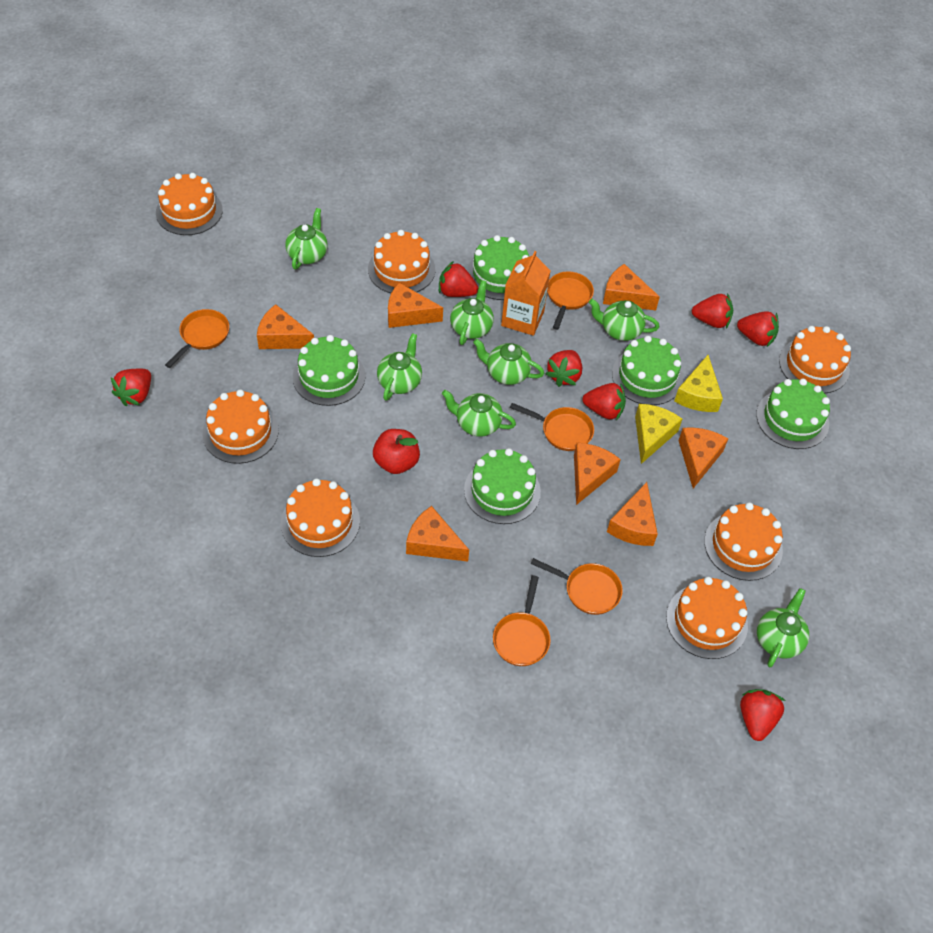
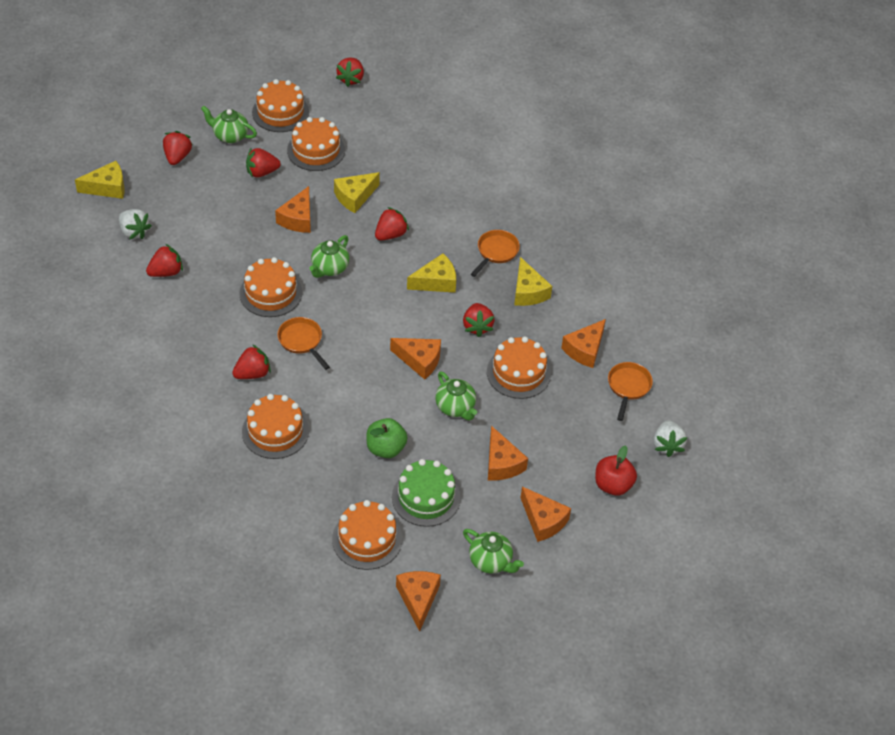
green apple: 0 -> 1
green cake: 5 -> 1
green teapot: 7 -> 4
orange cake: 7 -> 6
orange carton: 1 -> 0
orange cheese: 7 -> 6
orange pan: 5 -> 3
white strawberry: 0 -> 2
yellow cheese: 2 -> 4

